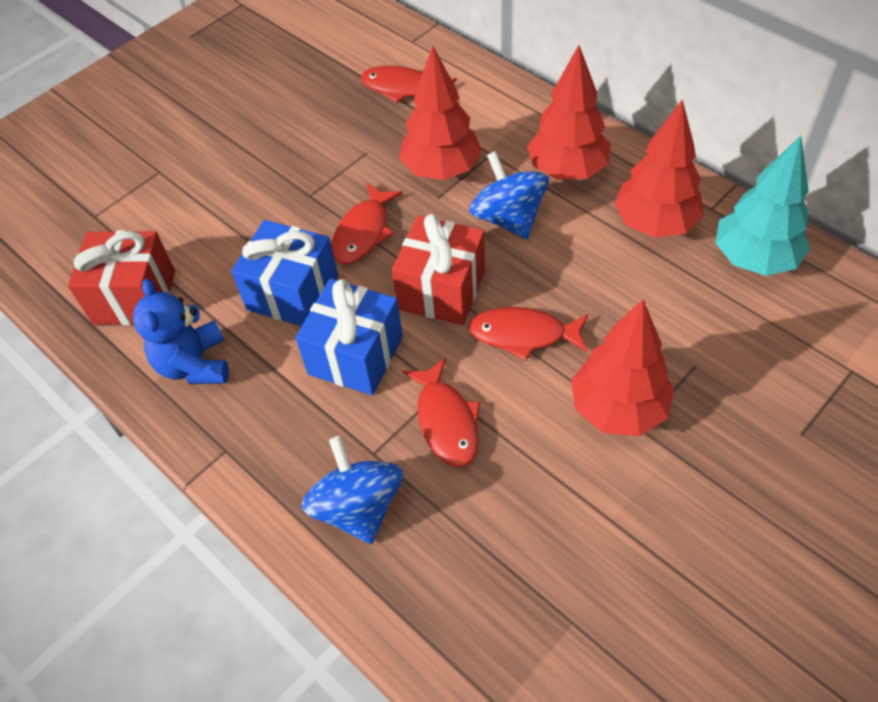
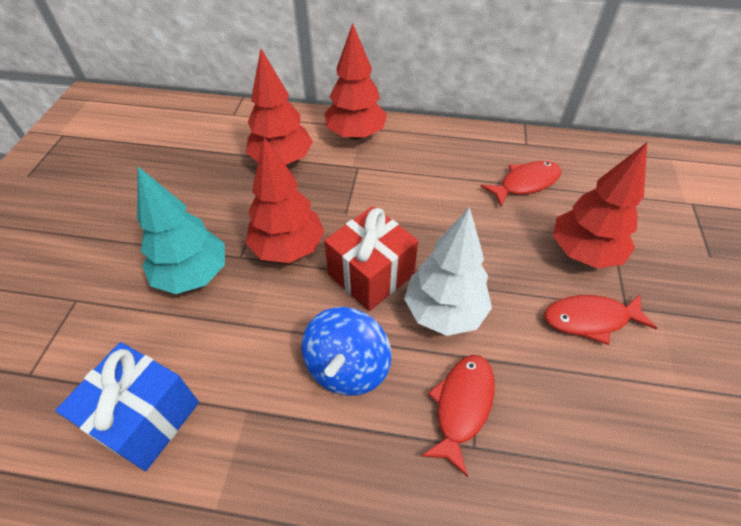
blue gift: 2 -> 1
blue spinning top: 2 -> 1
blue teddy bear: 1 -> 0
red fish: 4 -> 3
red gift: 2 -> 1
white tree: 0 -> 1

